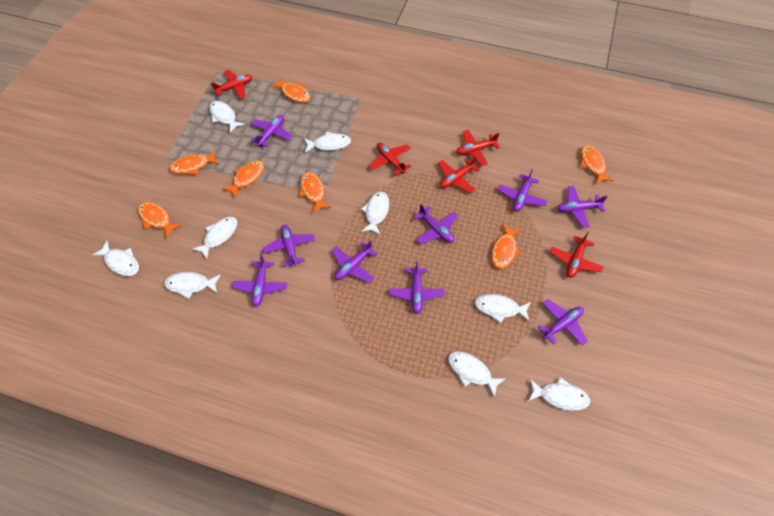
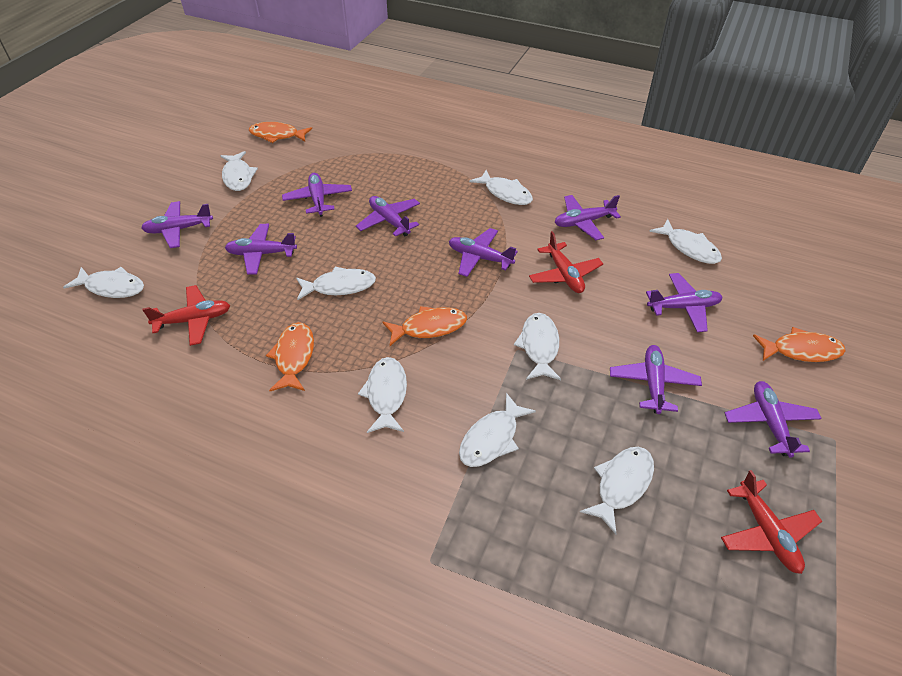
orange fish: 7 -> 4
red plane: 5 -> 3

